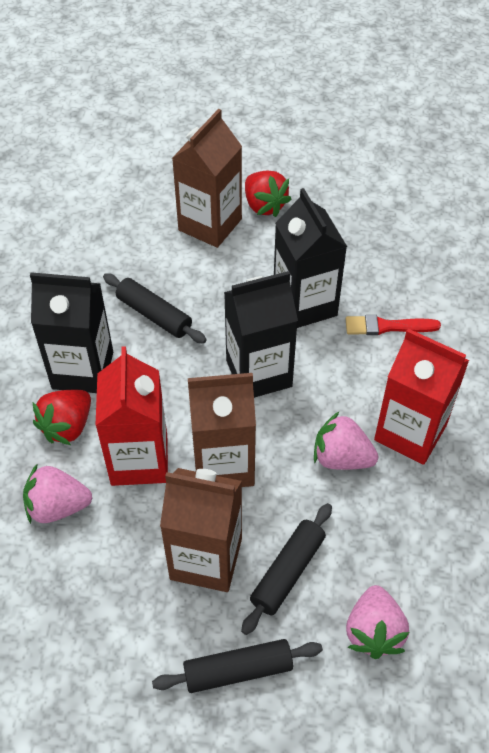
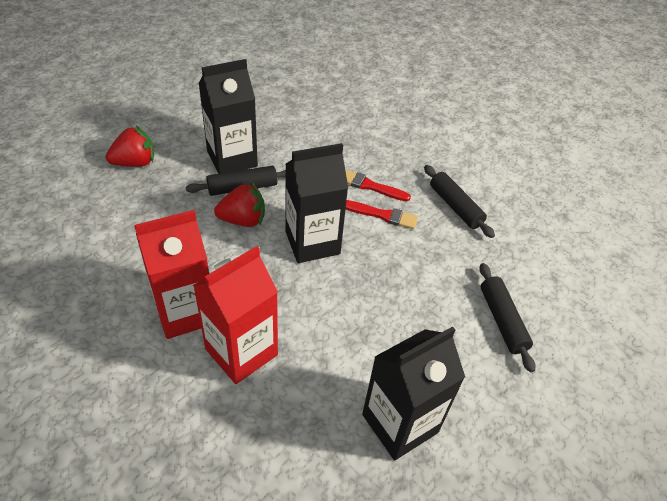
brown carton: 3 -> 0
pink strawberry: 3 -> 0
red brush: 1 -> 2

